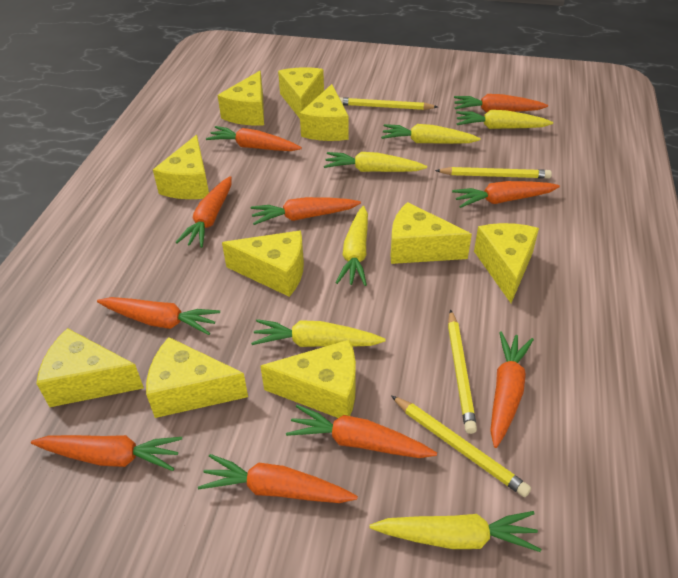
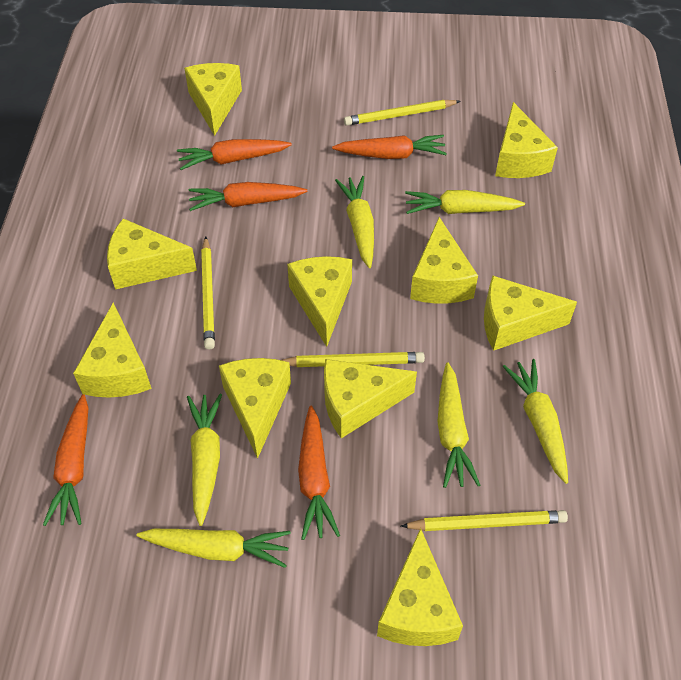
orange carrot: 10 -> 5

